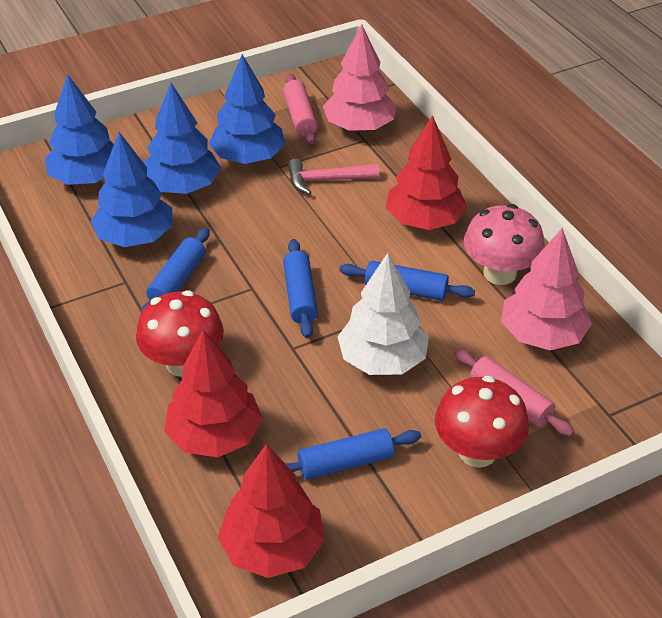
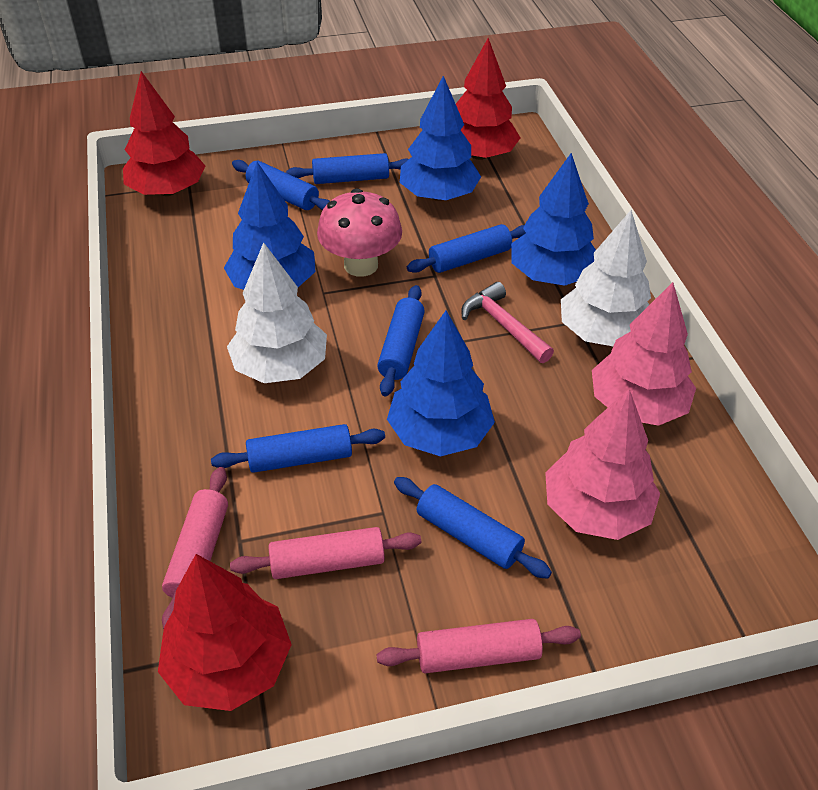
blue rolling pin: 4 -> 6
pink rolling pin: 2 -> 3
red mushroom: 2 -> 0
white tree: 1 -> 2

